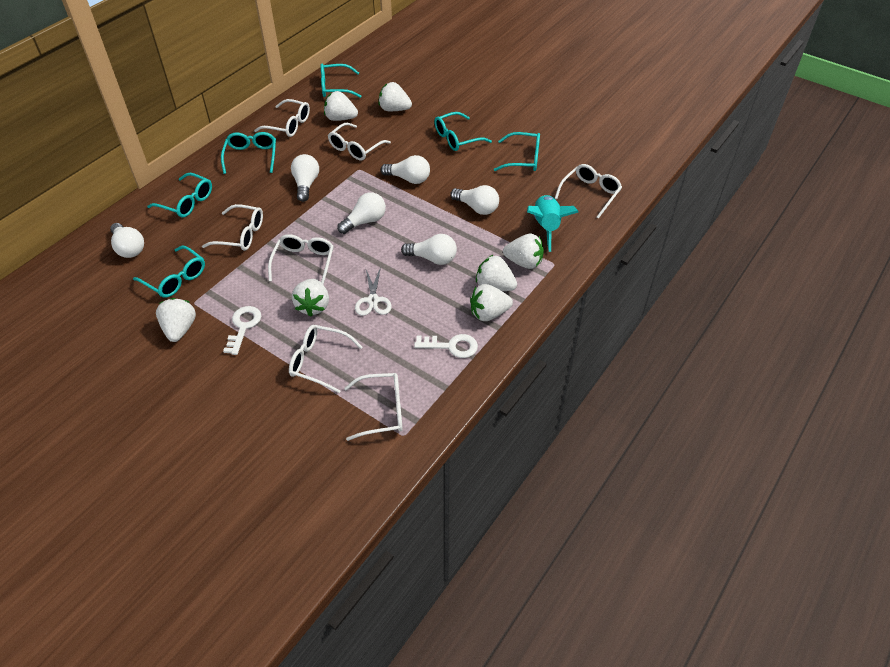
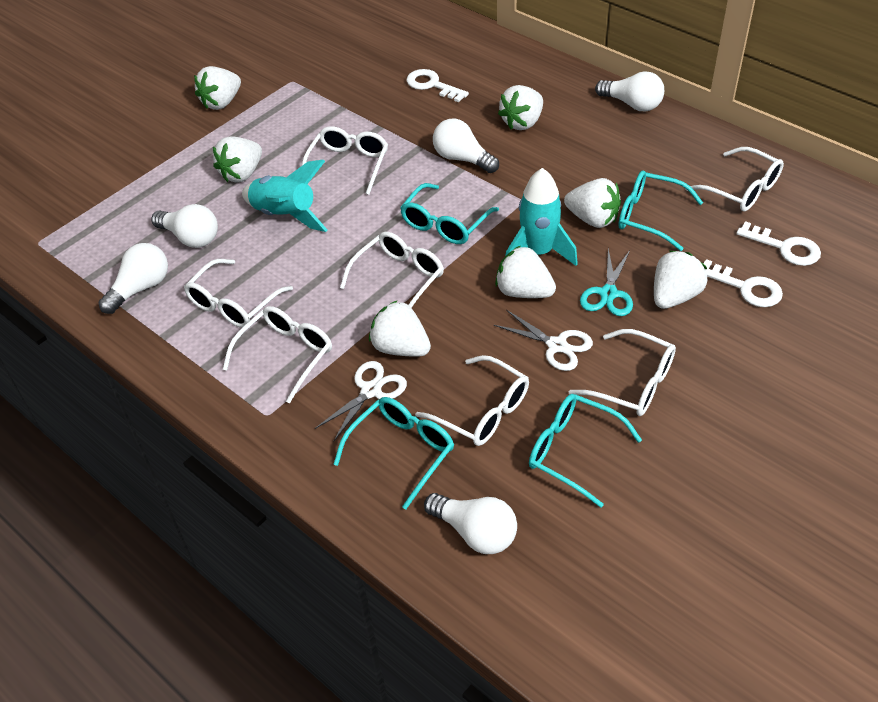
turquoise glasses: 6 -> 4
turquoise rocket: 1 -> 2
turquoise scissors: 0 -> 1
white key: 2 -> 3
white light bulb: 6 -> 5
white scissors: 1 -> 2

